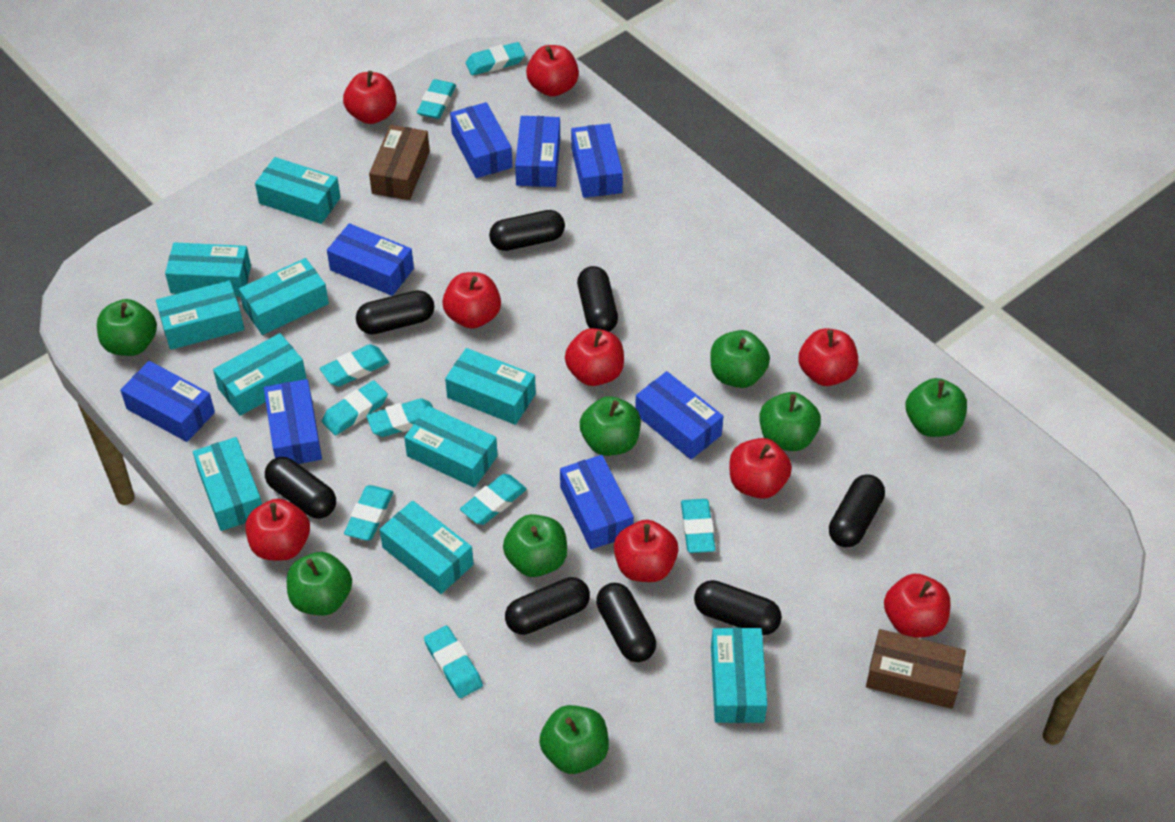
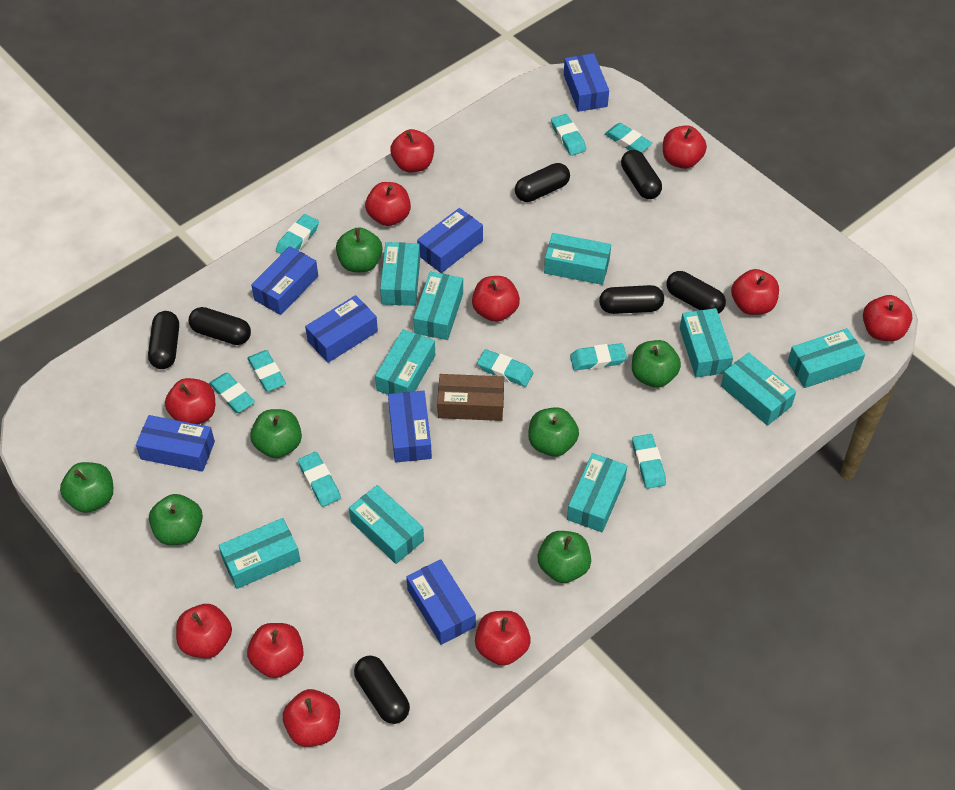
black capsule: 8 -> 7
blue box: 8 -> 7
brown box: 2 -> 1
green apple: 8 -> 7
red apple: 9 -> 11

